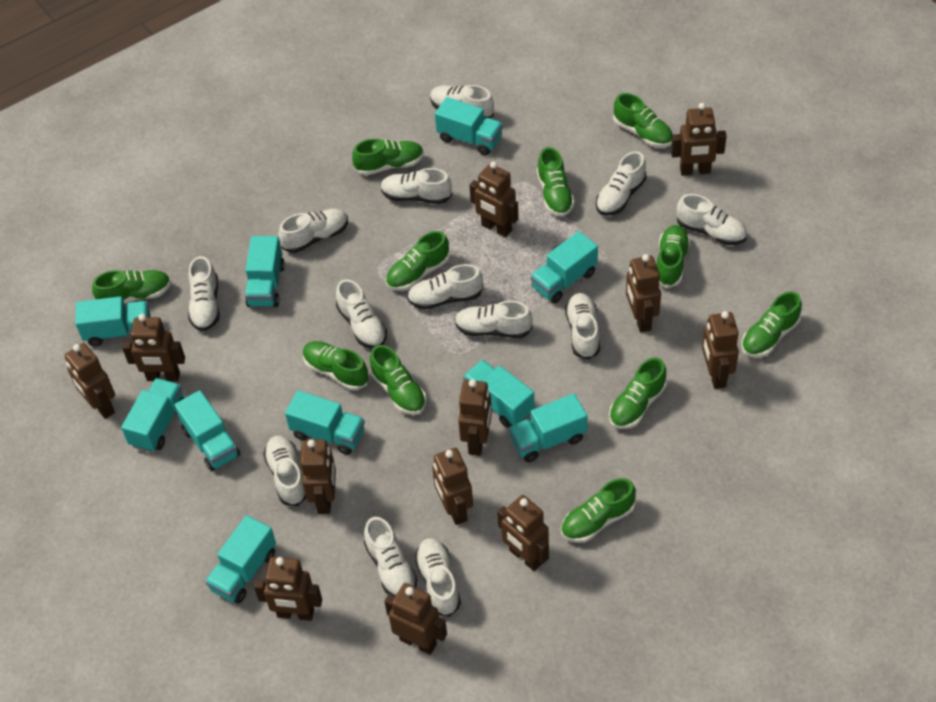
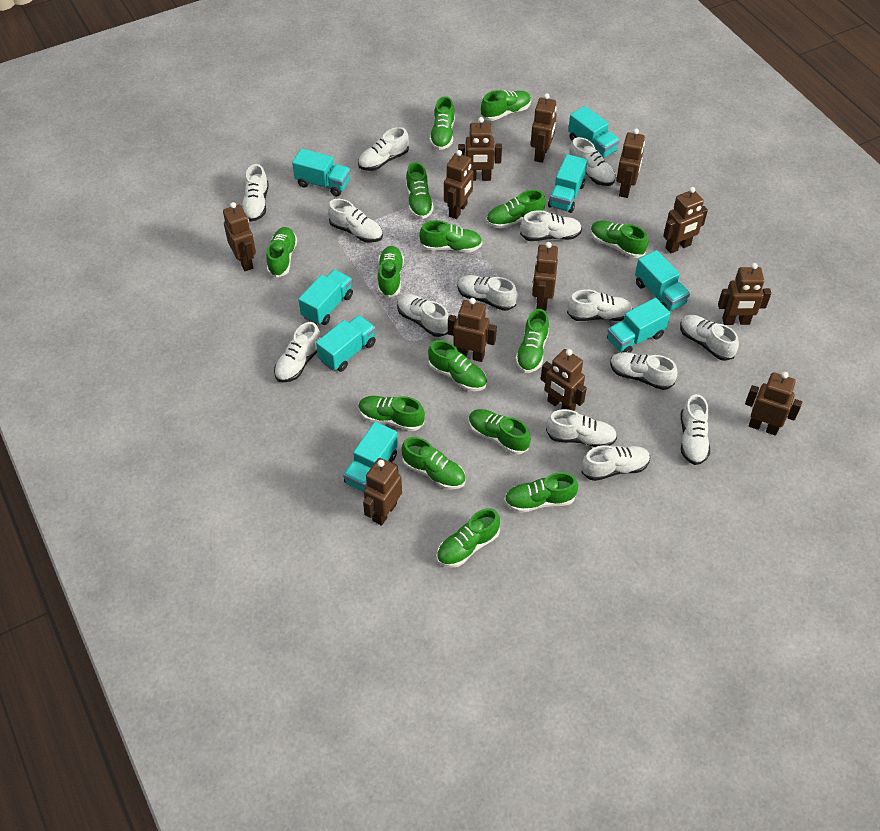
green shoe: 11 -> 15
turquoise truck: 10 -> 8
white shoe: 13 -> 14

